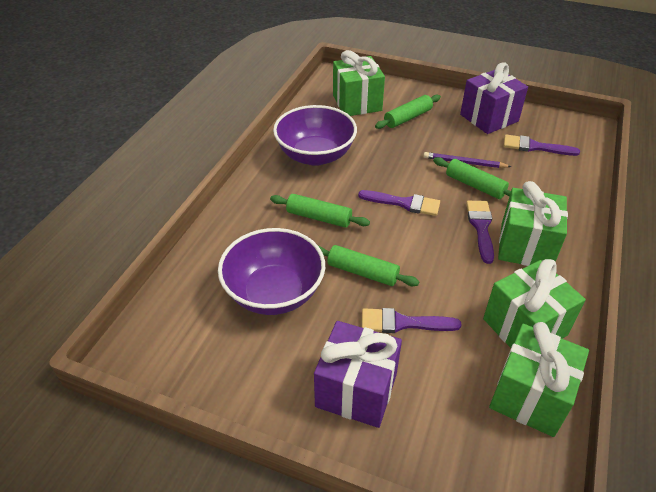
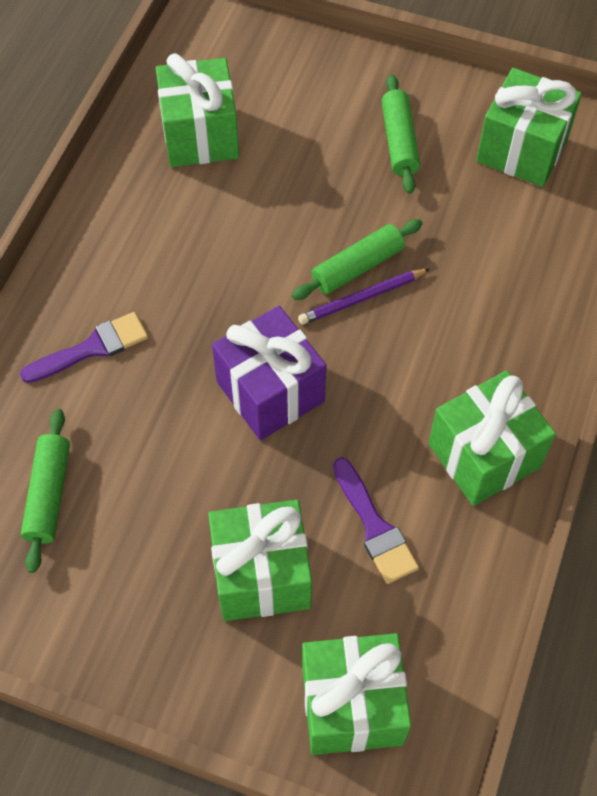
green gift: 4 -> 5
green rolling pin: 4 -> 3
purple bowl: 2 -> 0
purple brush: 4 -> 2
purple gift: 2 -> 1

